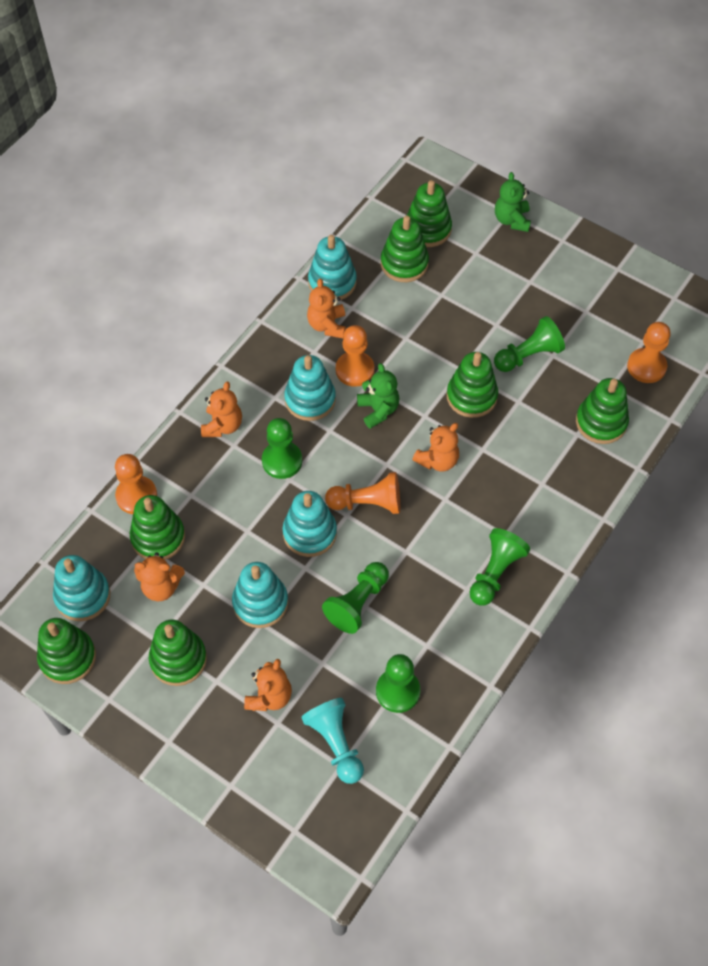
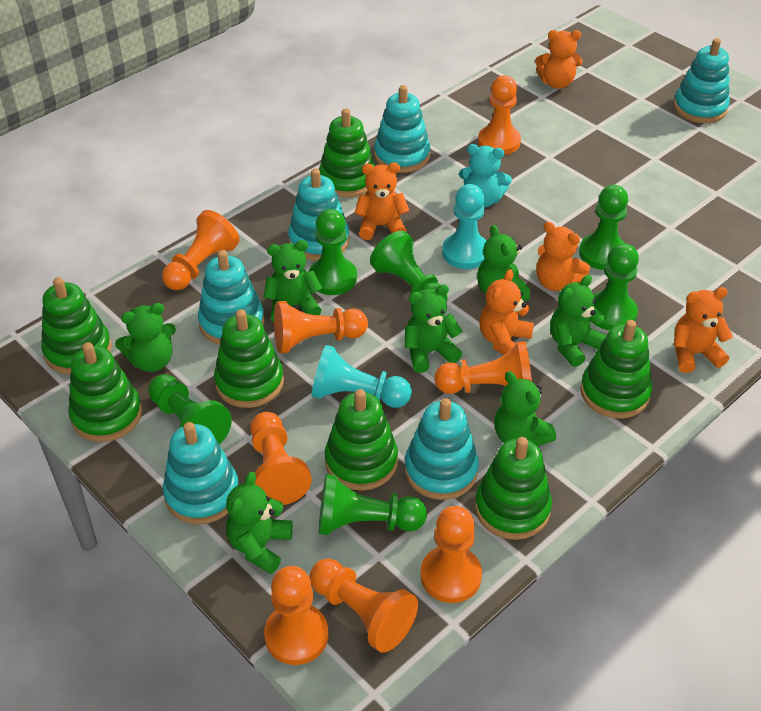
green pawn: 5 -> 6
green teddy bear: 2 -> 7
orange pawn: 4 -> 8
turquoise pawn: 1 -> 2
turquoise stacking toy: 5 -> 6
turquoise teddy bear: 0 -> 1

